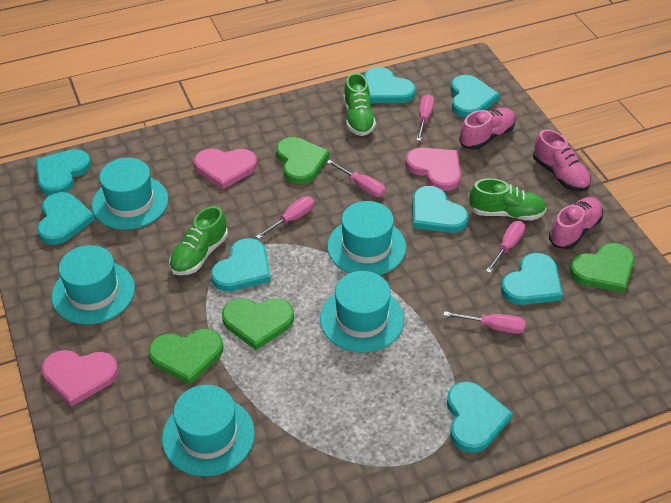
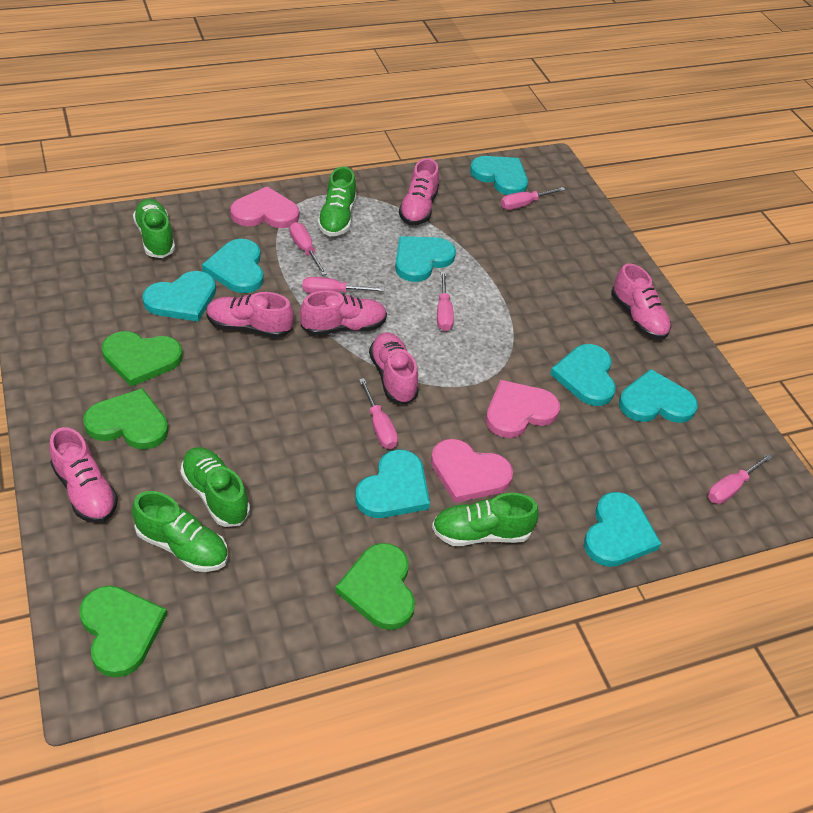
green shoe: 3 -> 5
pink screwdriver: 5 -> 6
pink shoe: 3 -> 6
turquoise hat: 5 -> 0

